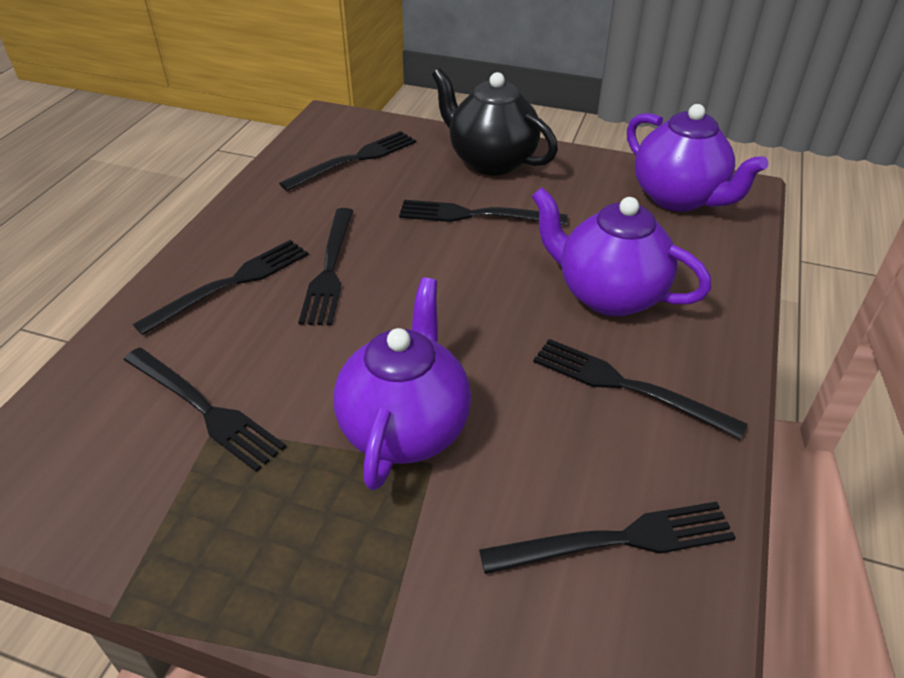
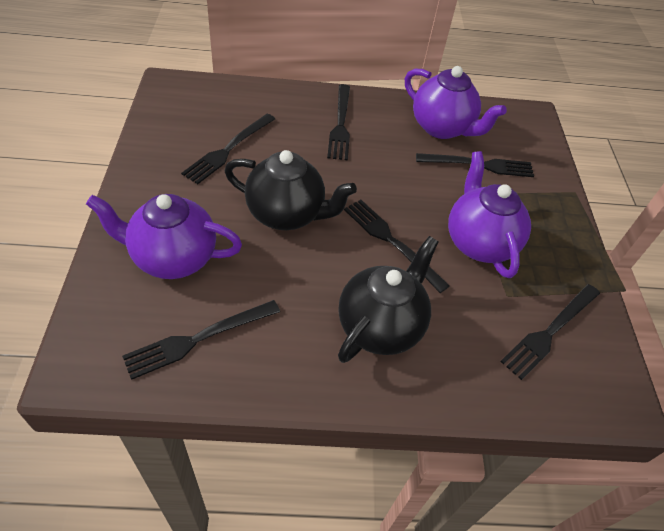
black fork: 7 -> 6
black teapot: 1 -> 2

